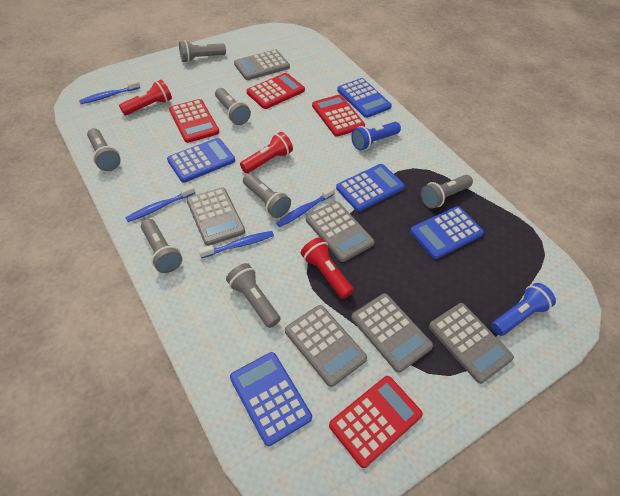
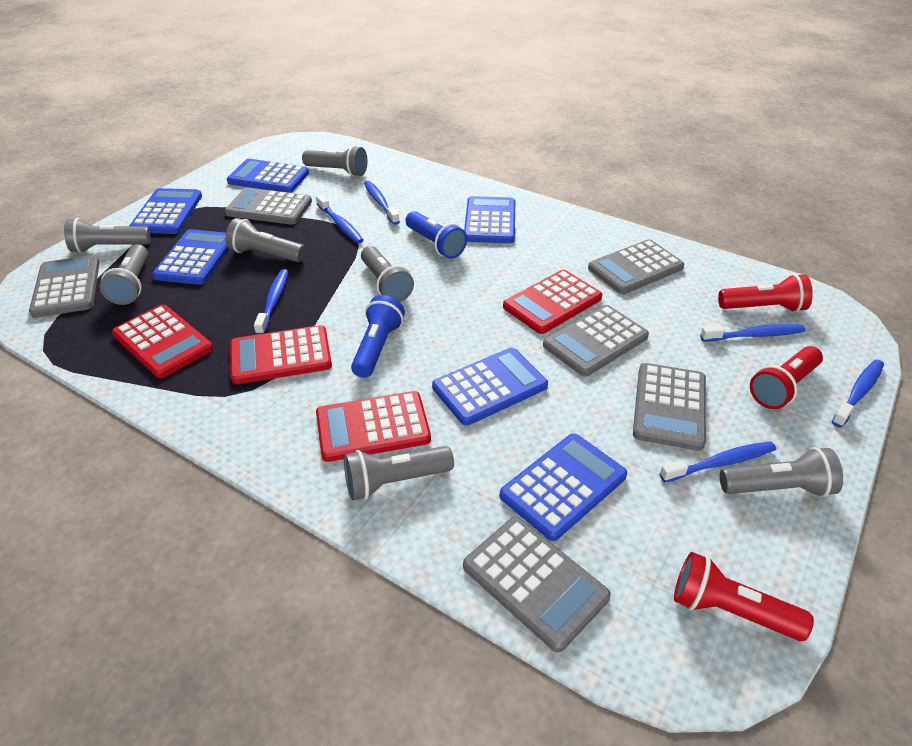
blue calculator: 5 -> 6
blue toothbrush: 4 -> 6

